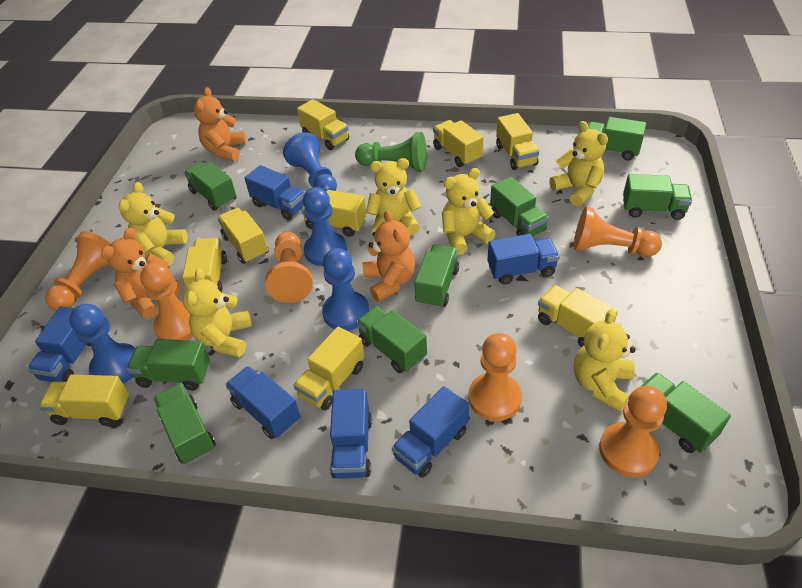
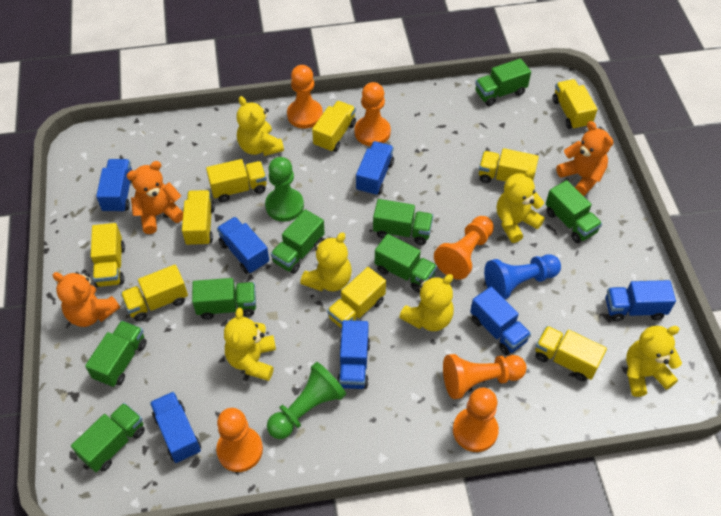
blue pawn: 4 -> 1
blue truck: 6 -> 7
green pawn: 1 -> 2
green truck: 9 -> 8

